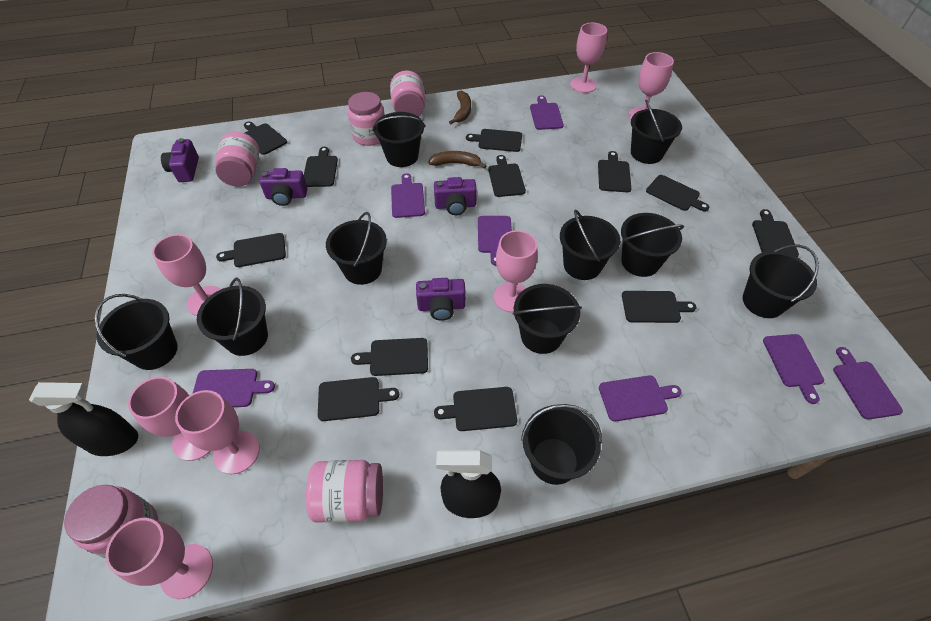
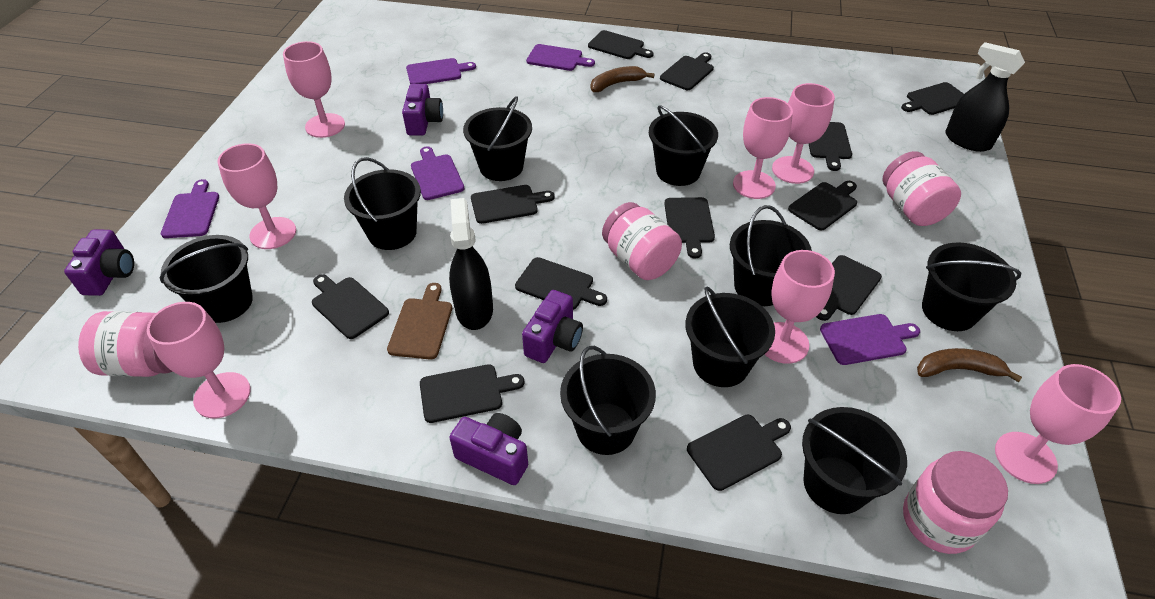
black bucket: 10 -> 9
brown cutting board: 0 -> 1
pink jar: 5 -> 4
purple cutting board: 7 -> 5

